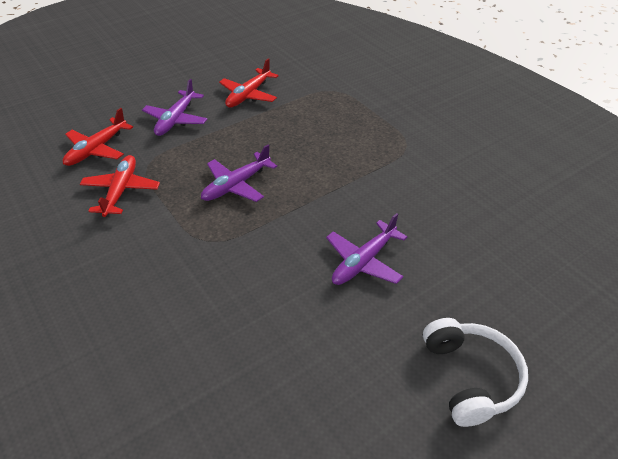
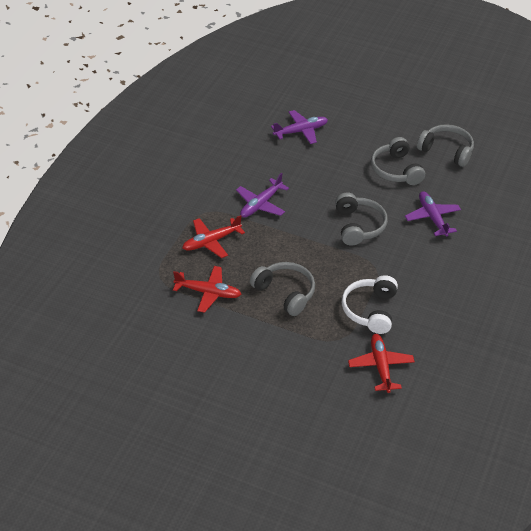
grey headphones: 0 -> 4

